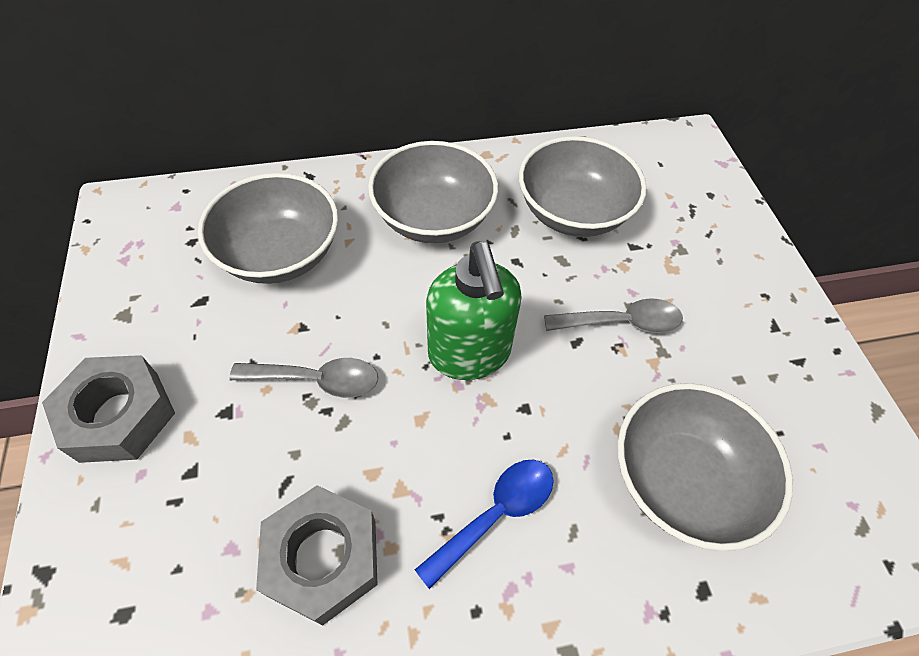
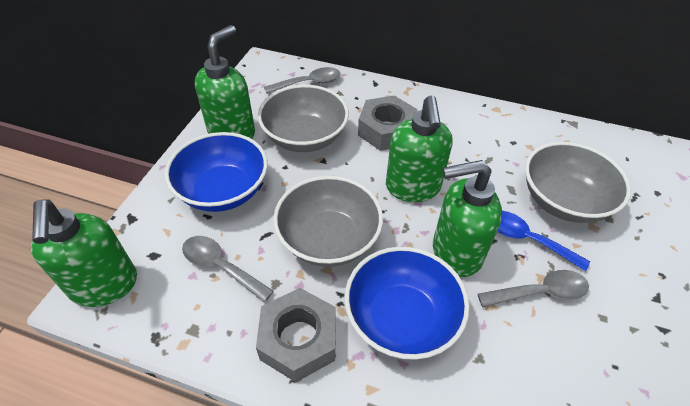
blue bowl: 0 -> 2
green soap dispenser: 1 -> 4
grey bowl: 4 -> 3
grey spoon: 2 -> 3

